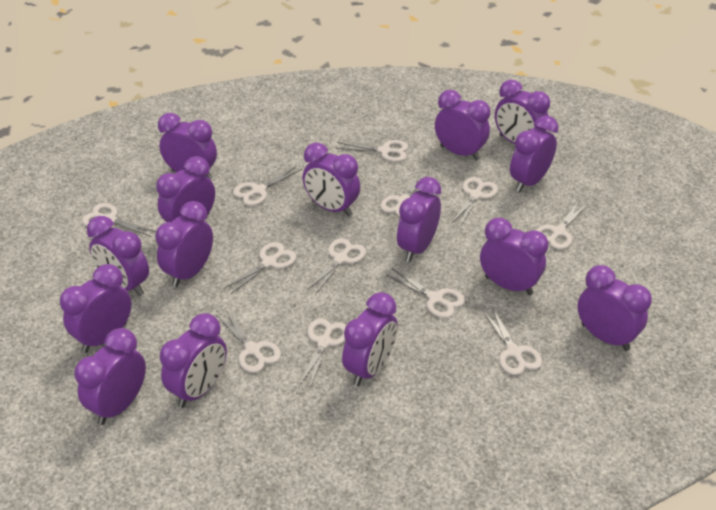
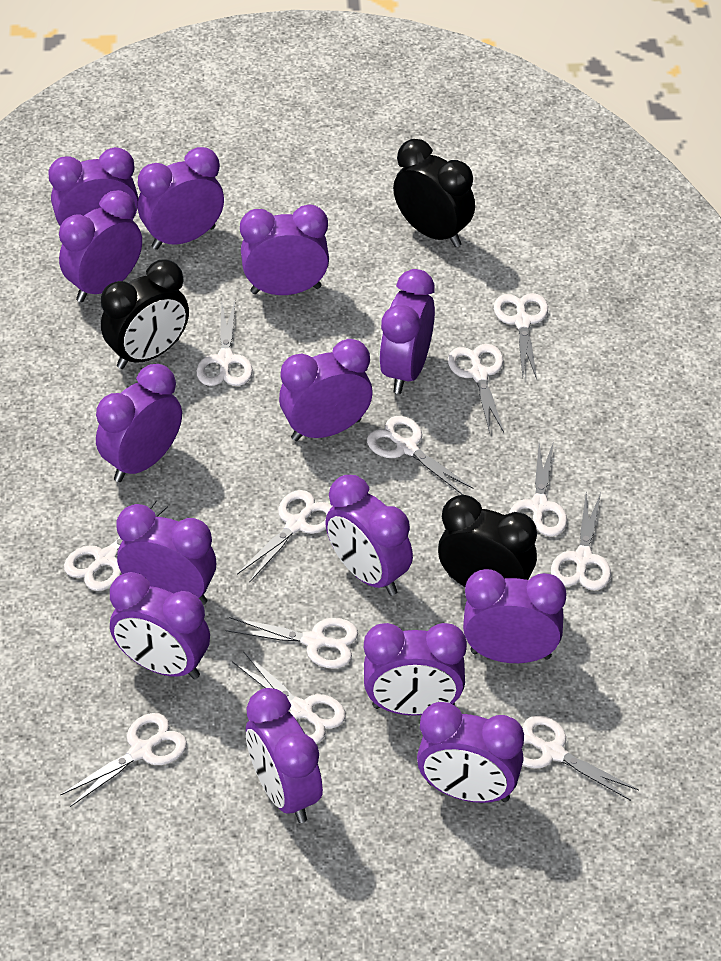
black clock: 0 -> 3
purple clock: 15 -> 14

